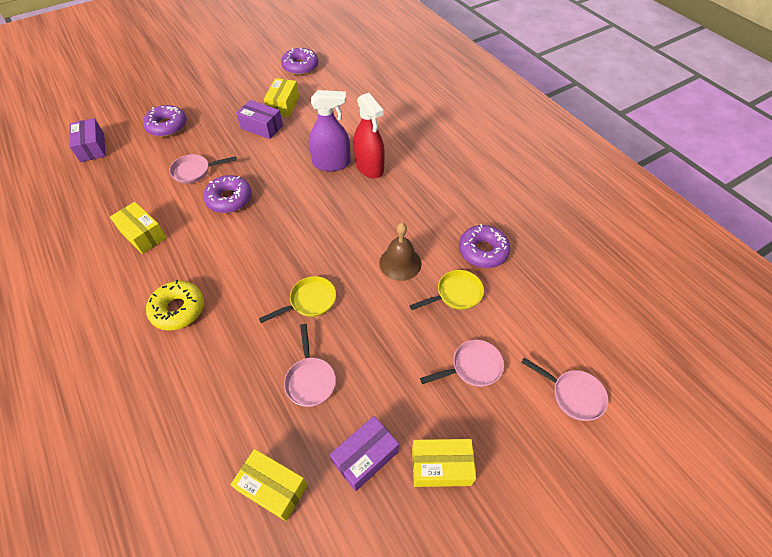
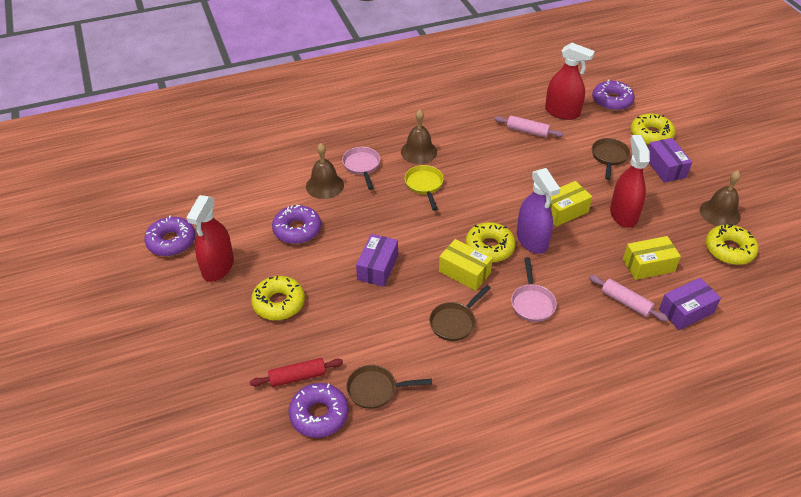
brown bell: 1 -> 3
brown pan: 0 -> 3
pink pan: 4 -> 2
pink rolling pin: 0 -> 2
red rolling pin: 0 -> 1
red spray bottle: 1 -> 3
yellow box: 4 -> 3
yellow donut: 1 -> 4
yellow pan: 2 -> 1

